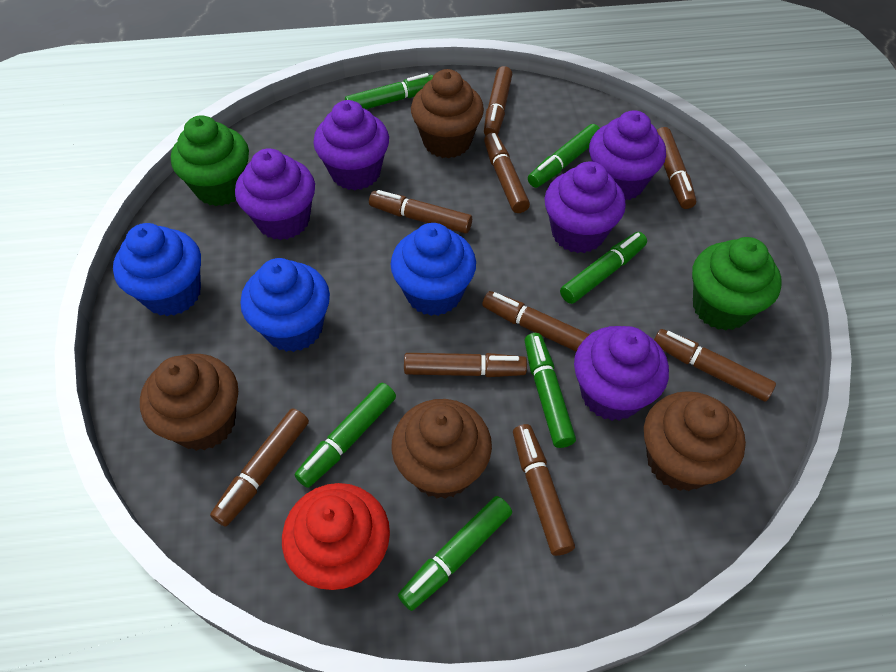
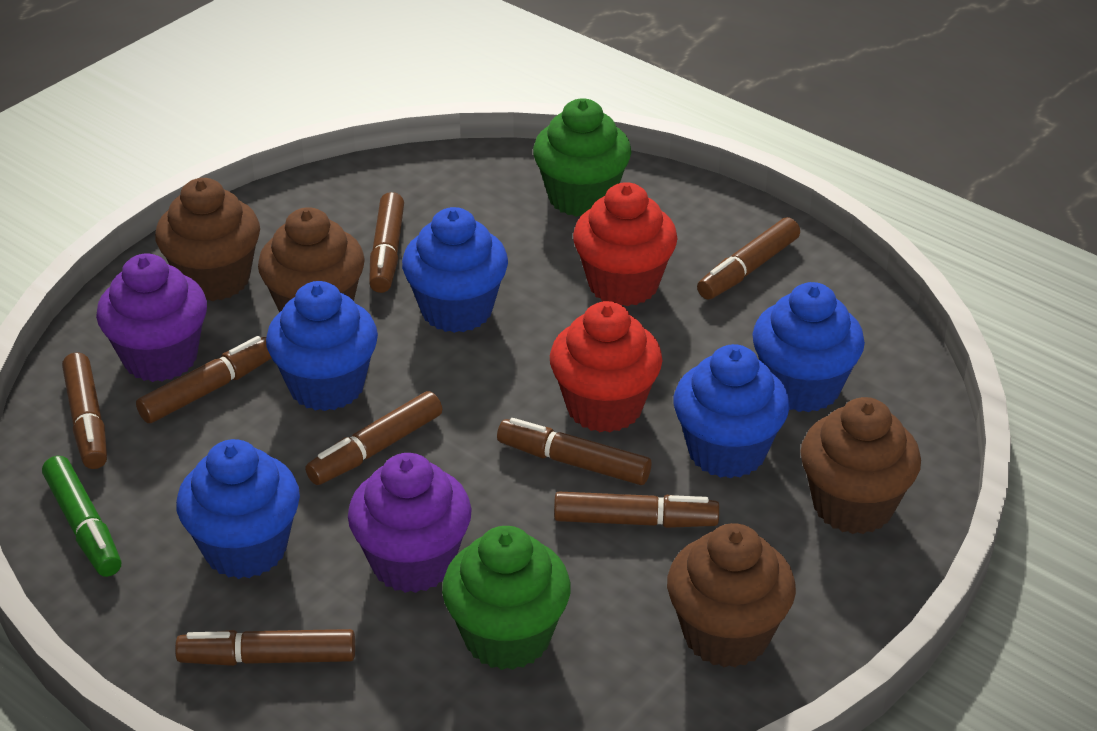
blue cupcake: 3 -> 5
brown marker: 9 -> 8
green marker: 6 -> 1
purple cupcake: 5 -> 2
red cupcake: 1 -> 2

